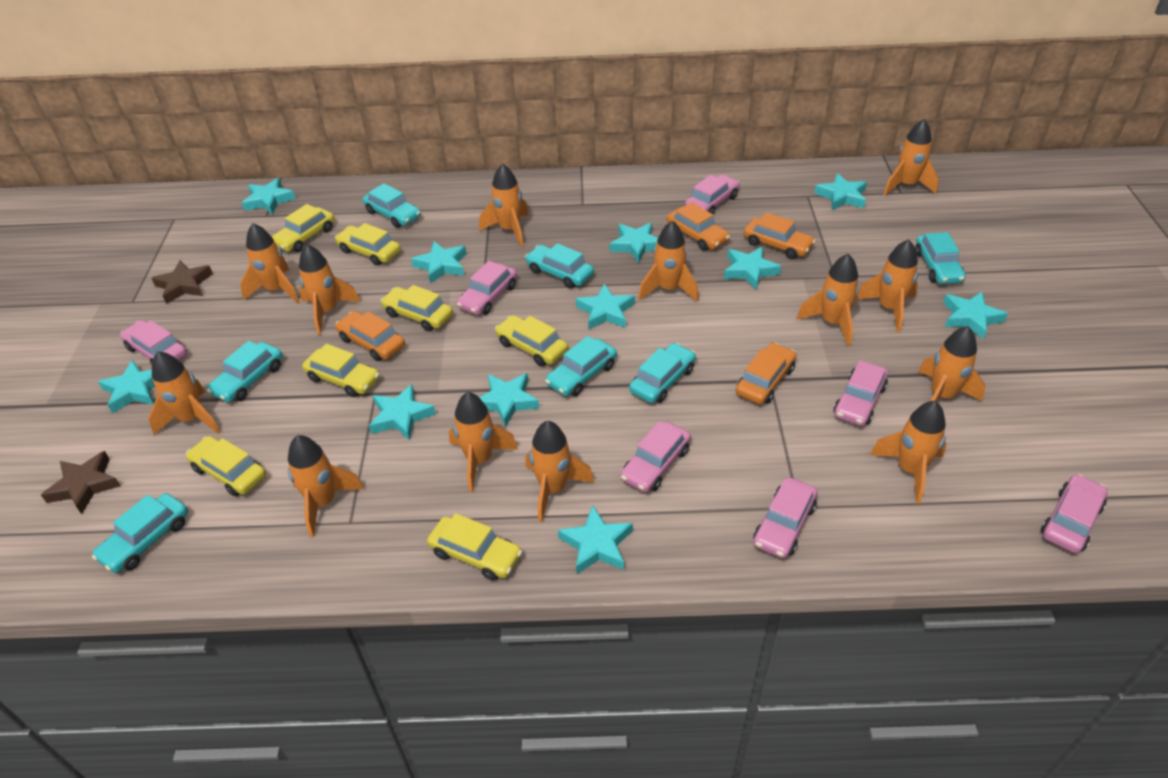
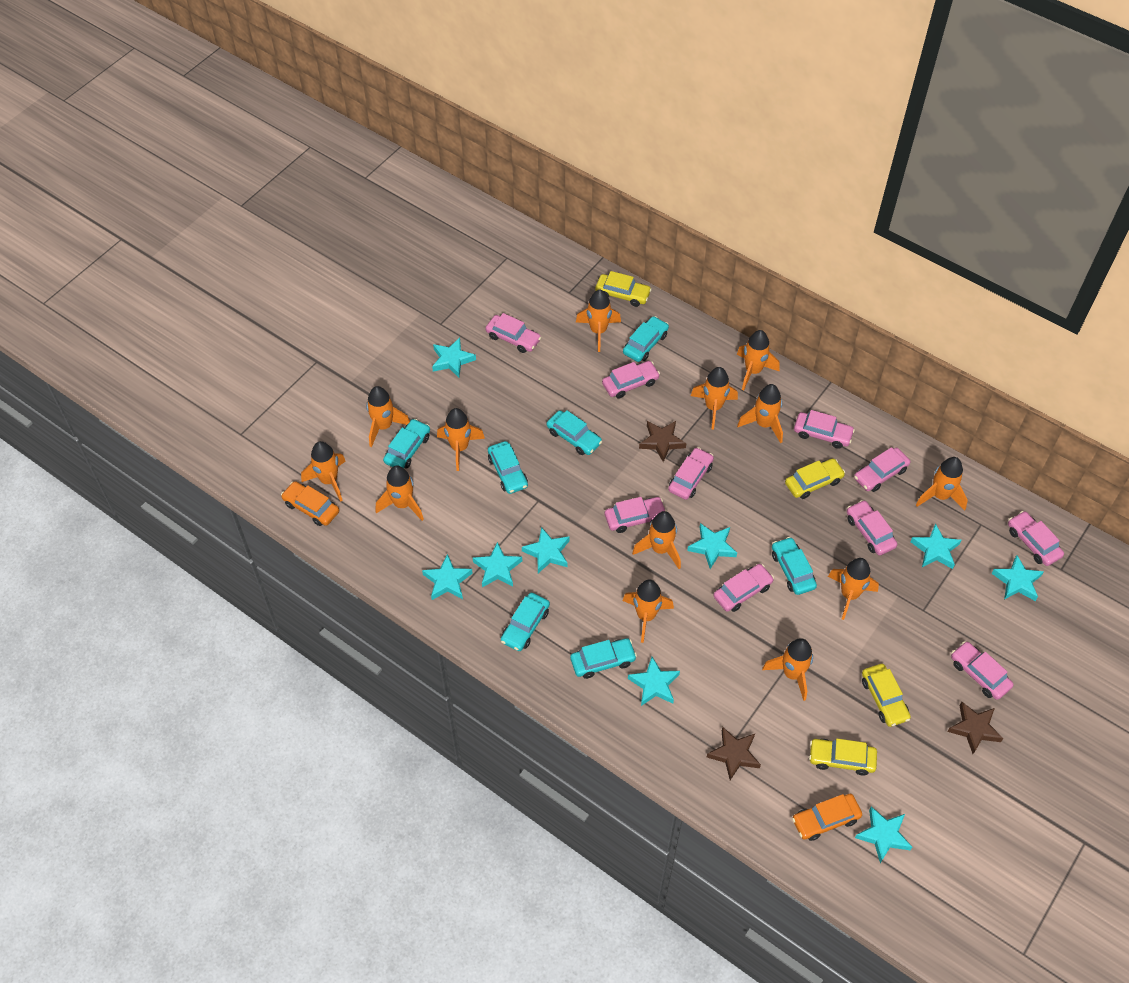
brown star: 2 -> 3
orange car: 4 -> 2
pink car: 7 -> 10
turquoise star: 11 -> 9
yellow car: 7 -> 4

